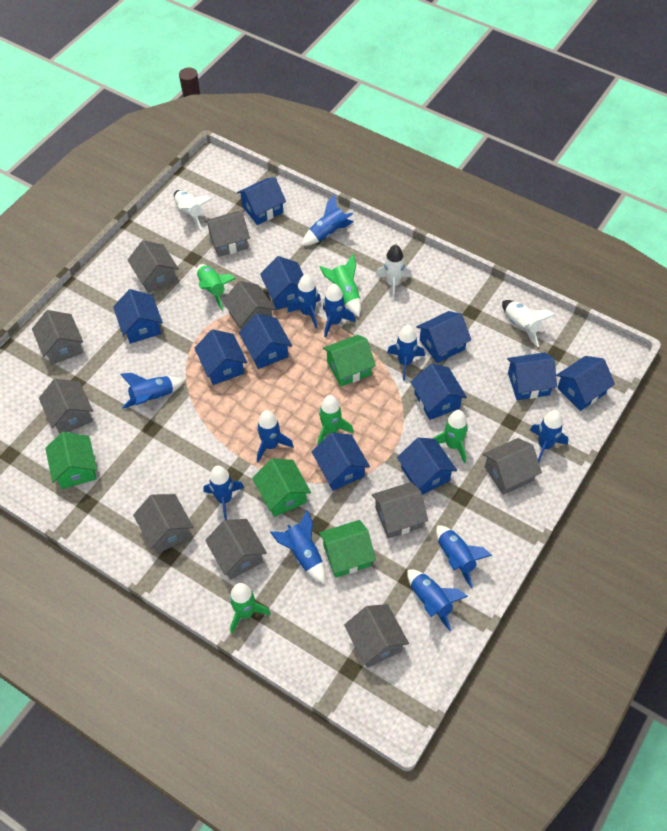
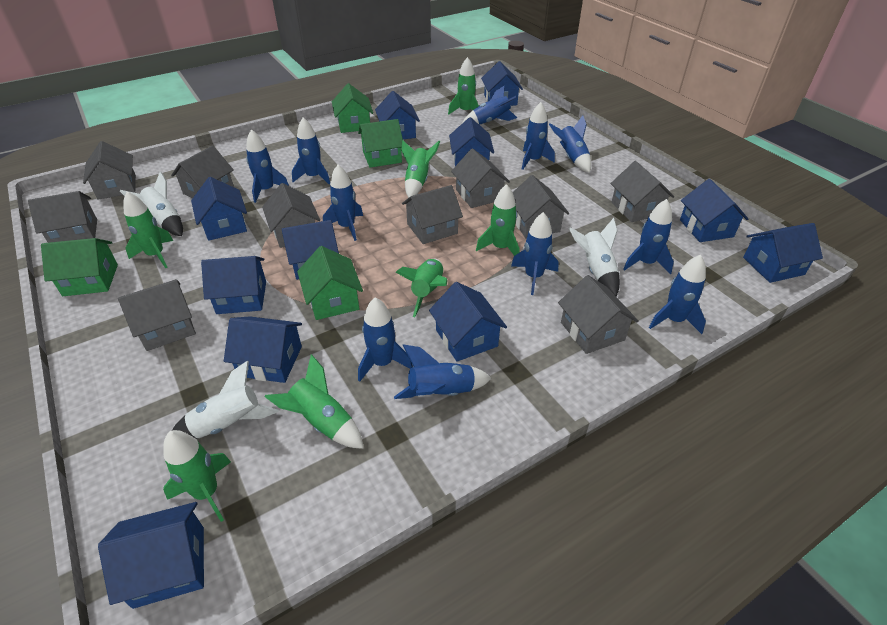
green rocket: 5 -> 7

